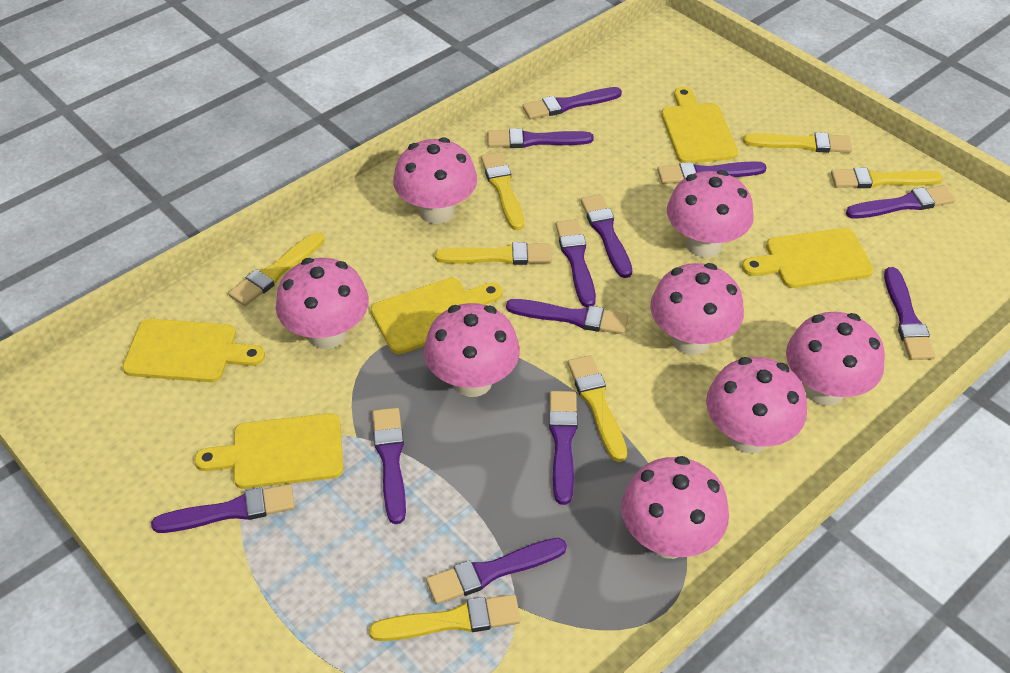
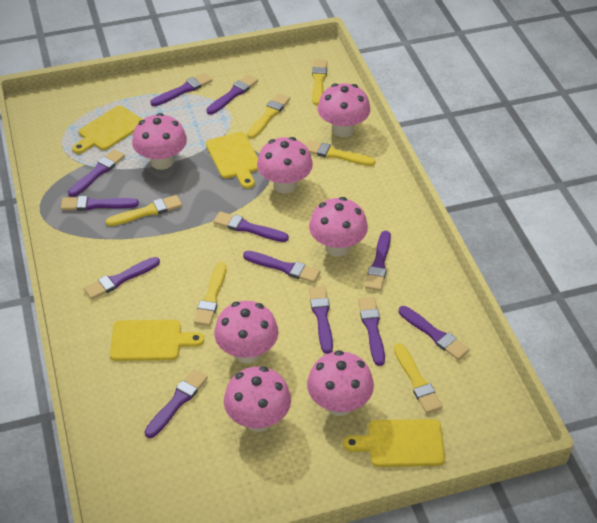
pink mushroom: 8 -> 7
yellow brush: 7 -> 6
yellow cutting board: 5 -> 4

